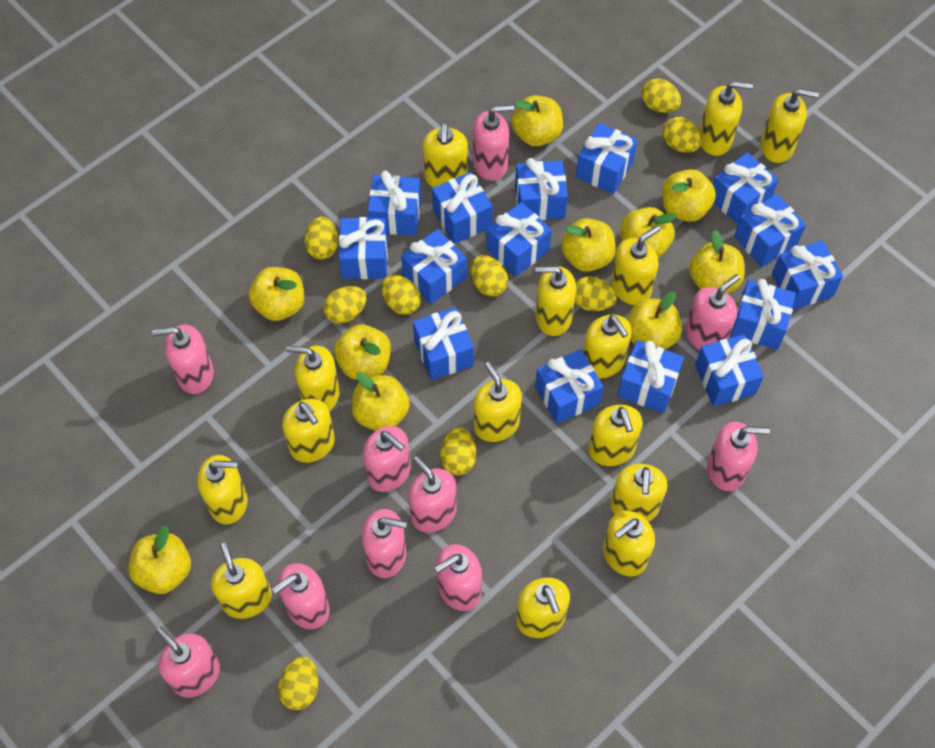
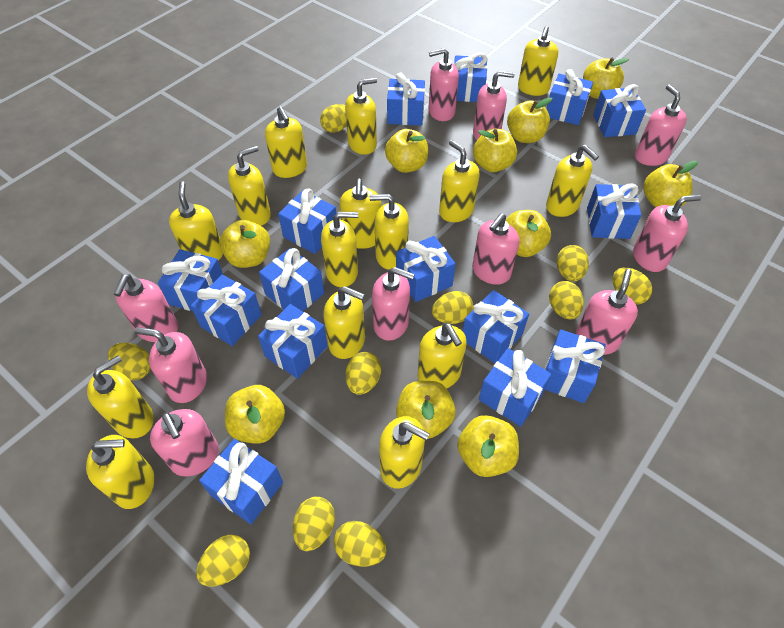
yellow egg: 9 -> 10

